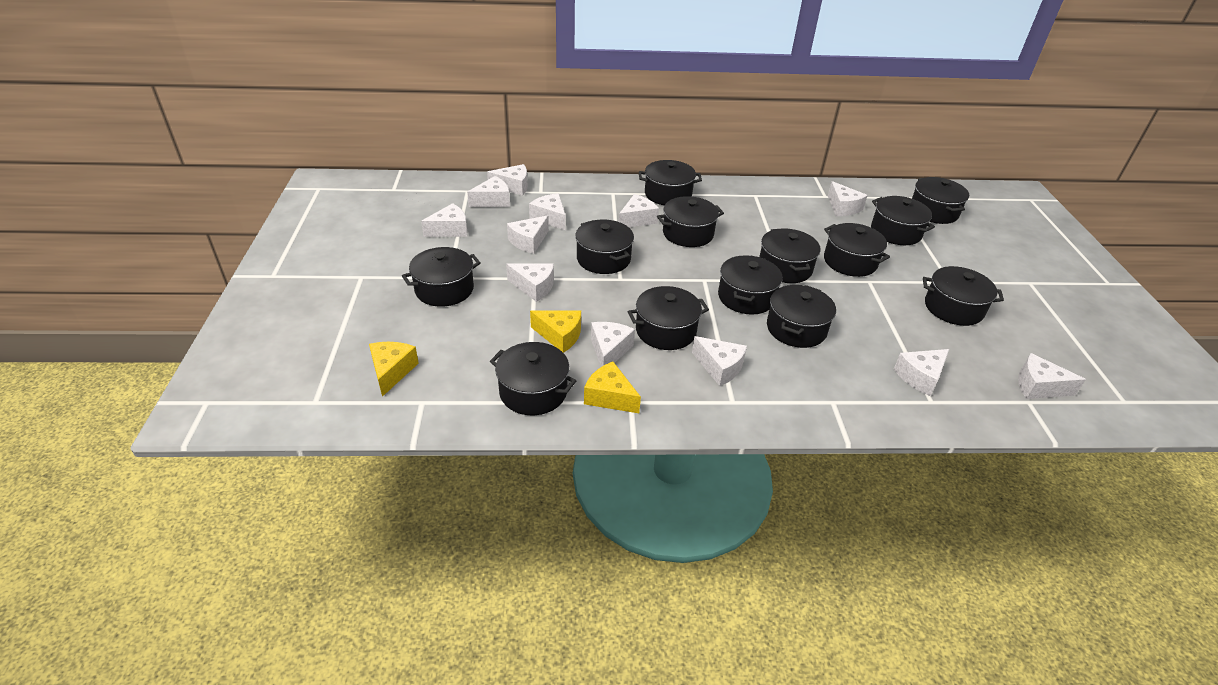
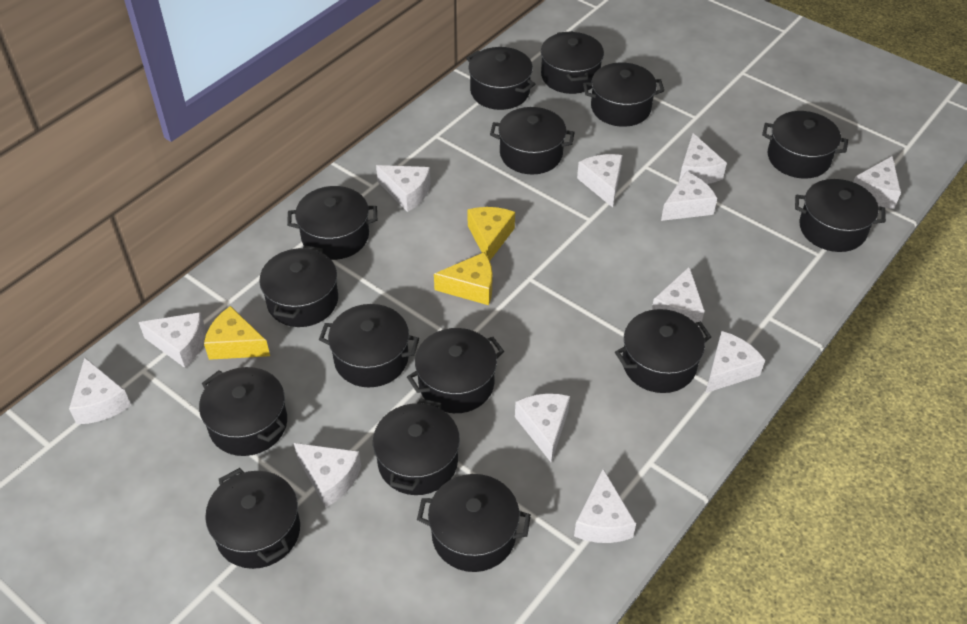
black pot: 13 -> 15

